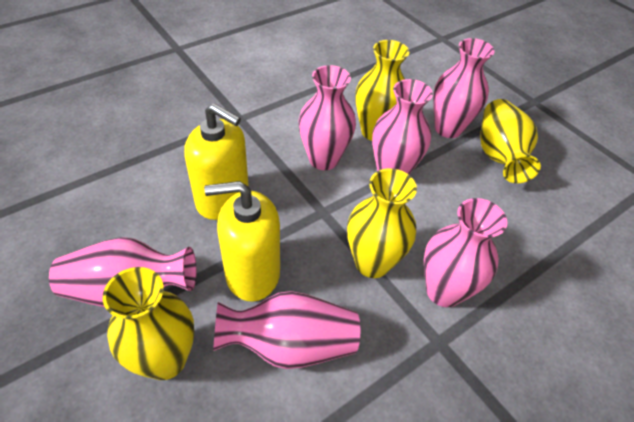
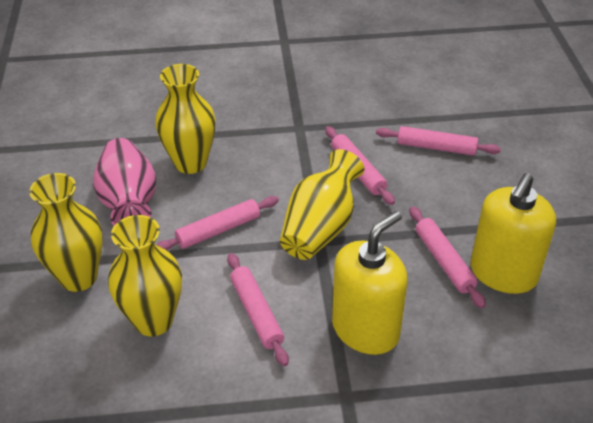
pink rolling pin: 0 -> 5
pink vase: 6 -> 1

